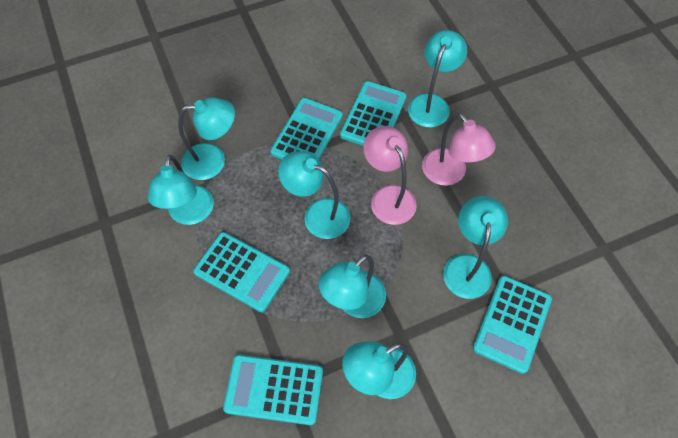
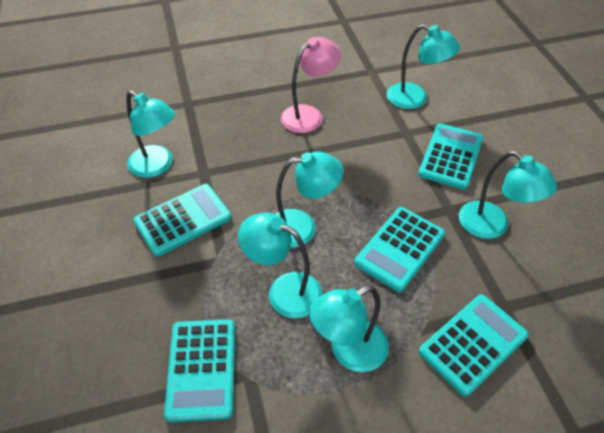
pink lamp: 2 -> 1
turquoise lamp: 7 -> 6

